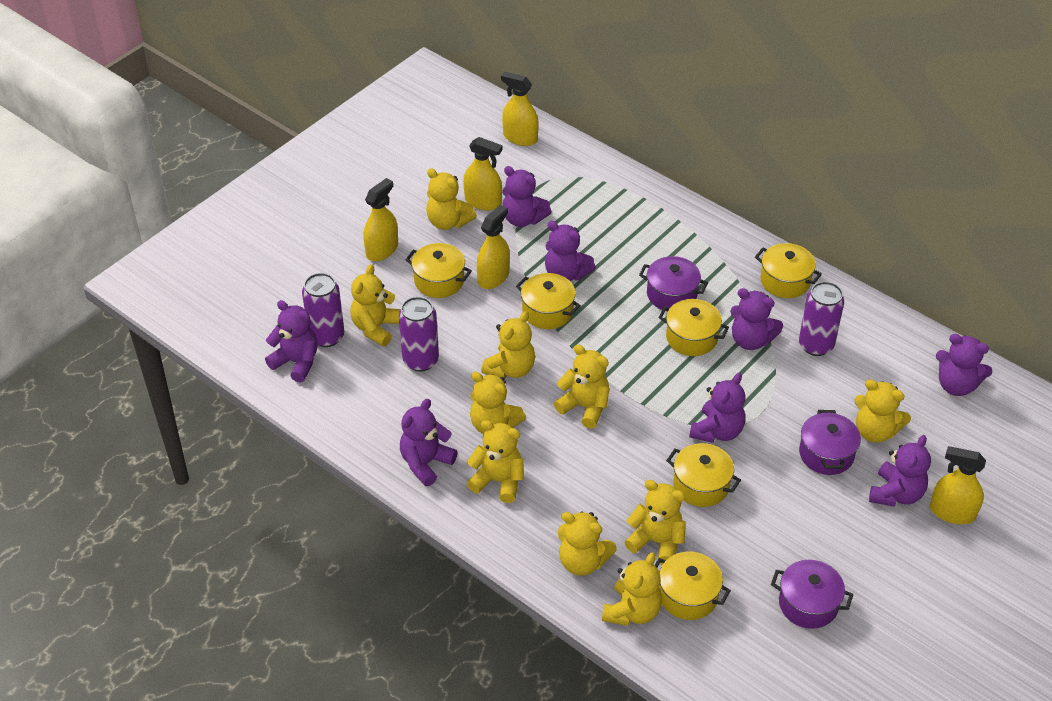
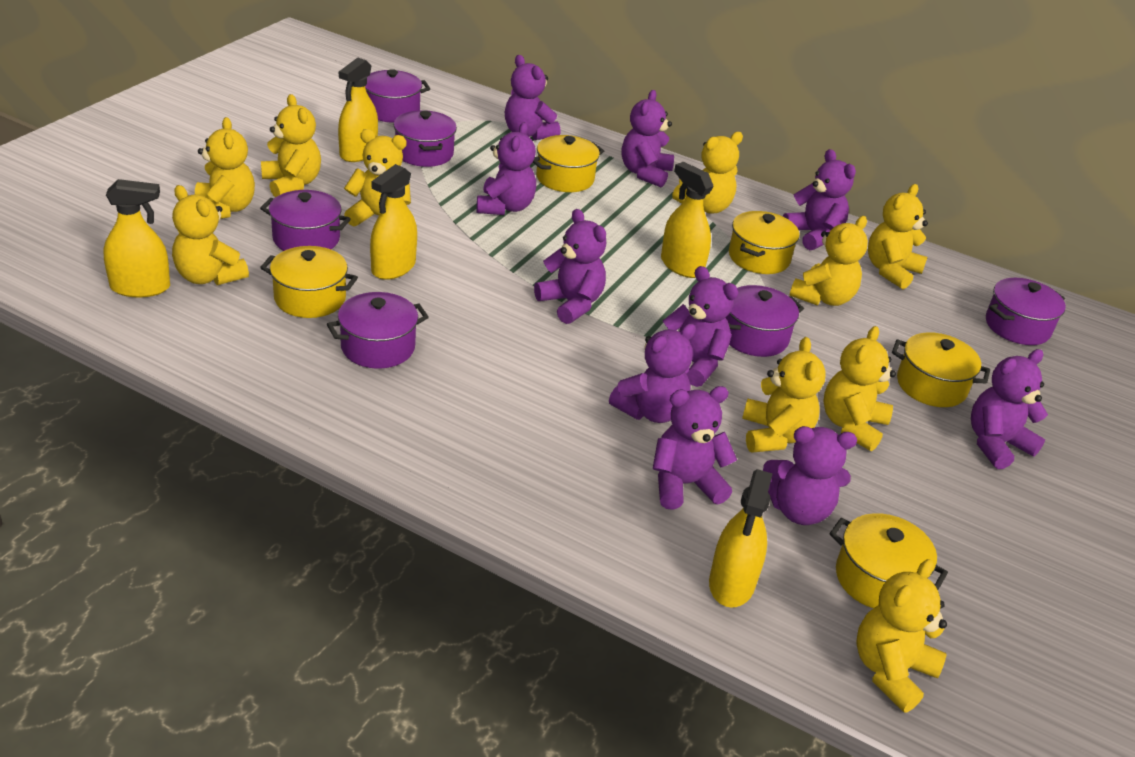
purple can: 3 -> 0
purple pot: 3 -> 6
purple teddy bear: 8 -> 10
yellow pot: 6 -> 5

